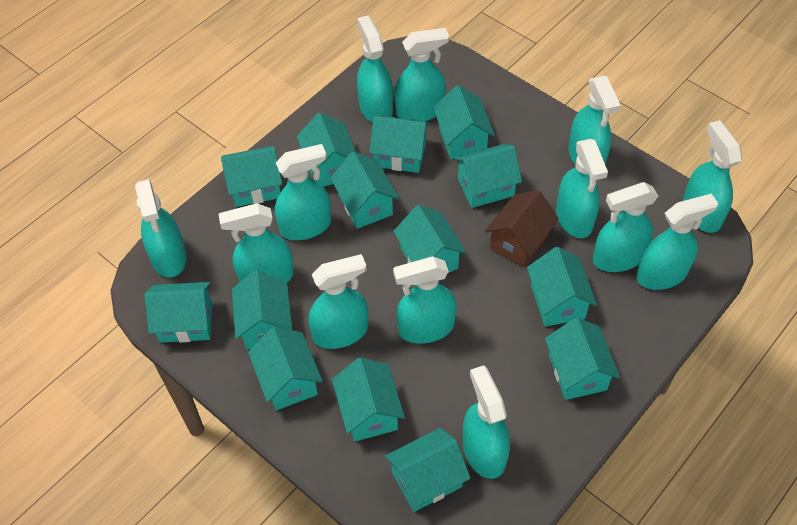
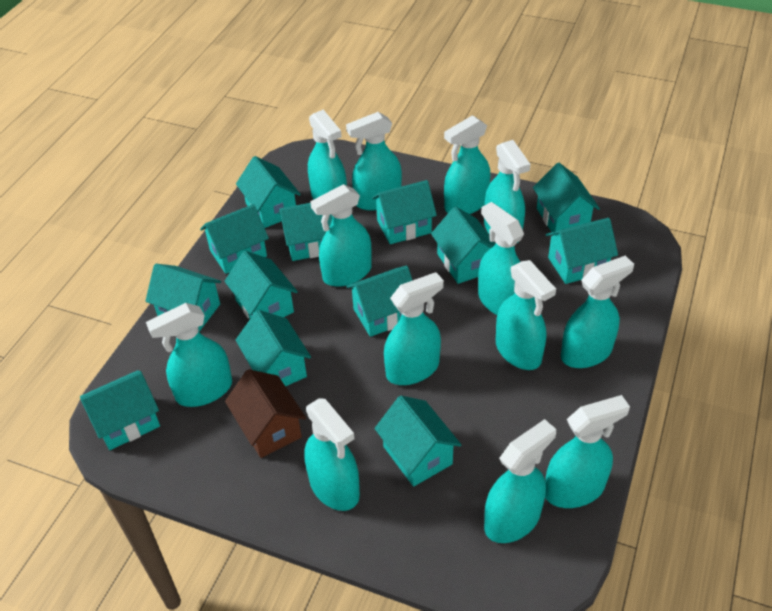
turquoise house: 14 -> 13

